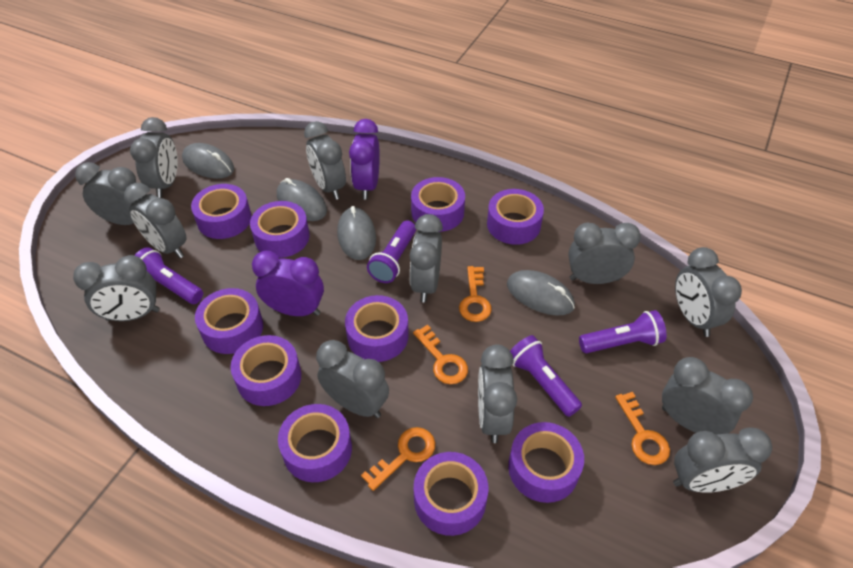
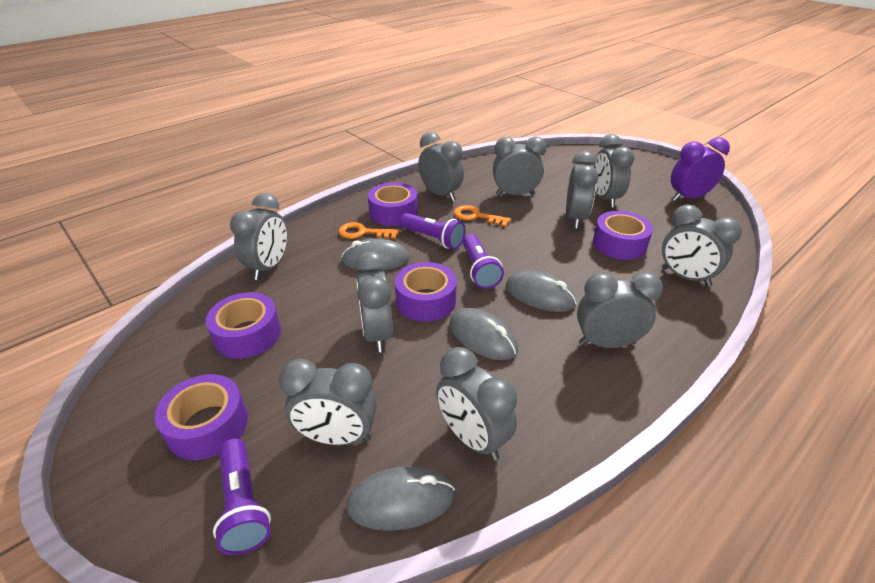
grey clock: 12 -> 10
orange key: 4 -> 2
purple clock: 2 -> 1
purple flashlight: 4 -> 3
purple tape: 10 -> 5

